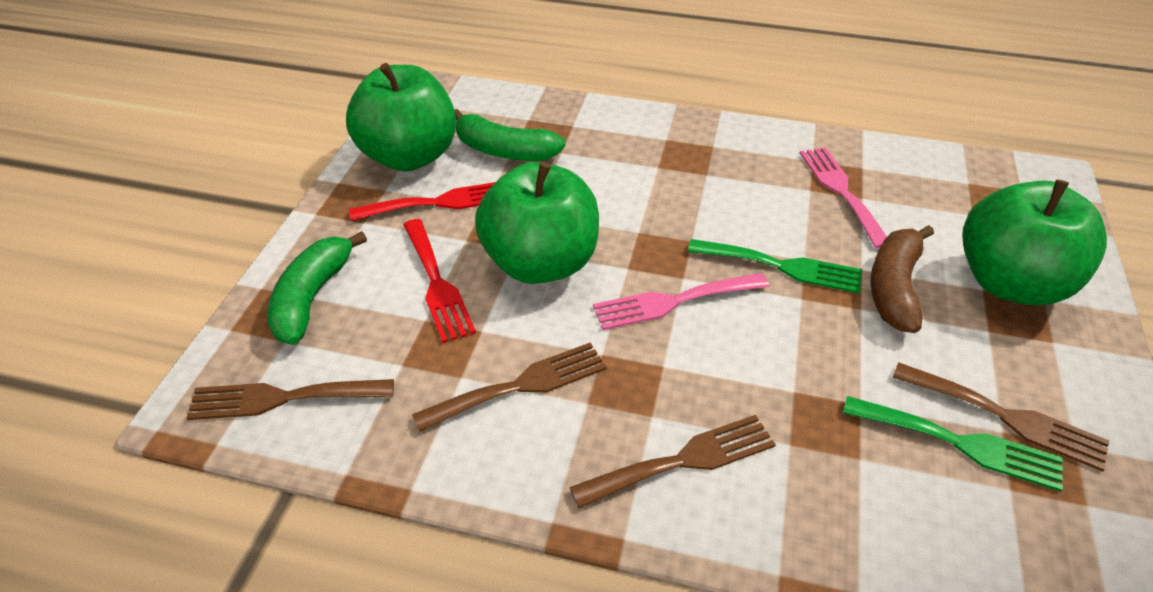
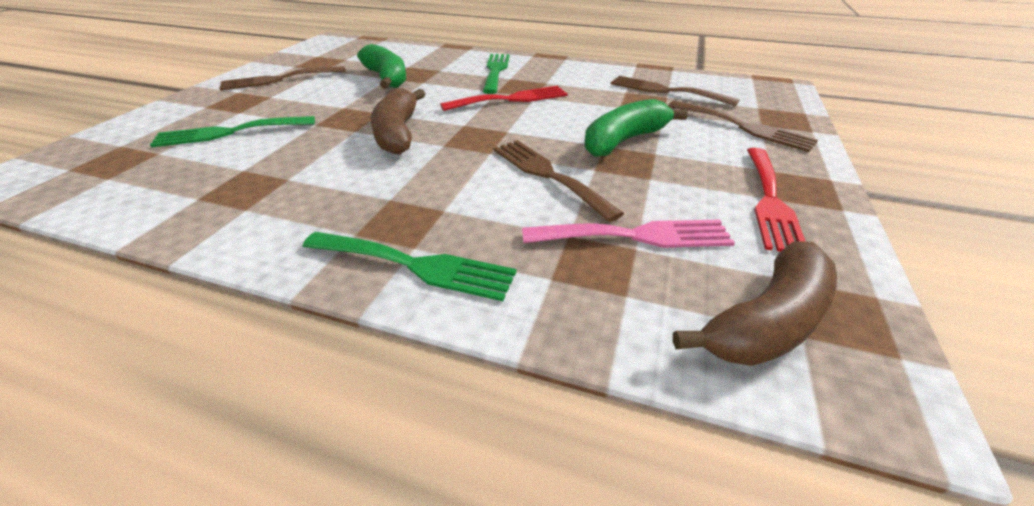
brown banana: 1 -> 2
green apple: 3 -> 0
green fork: 2 -> 3
pink fork: 2 -> 1

